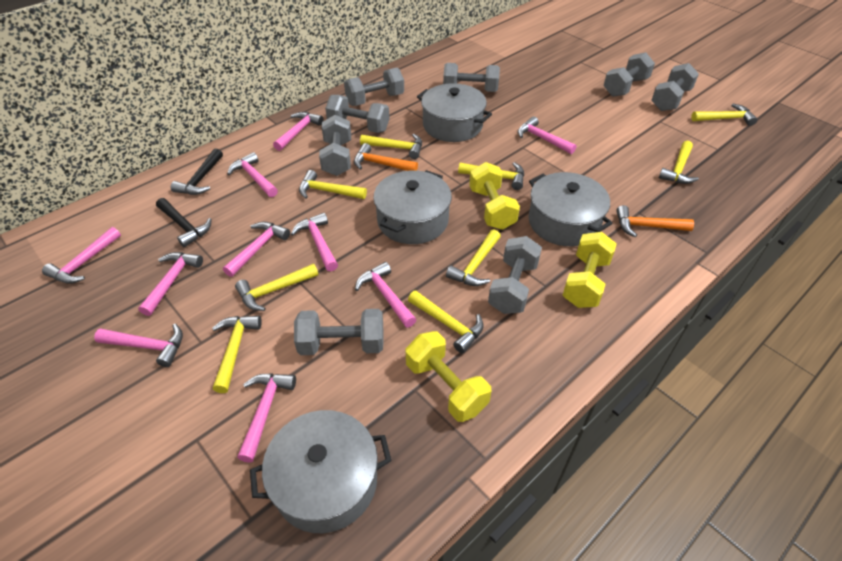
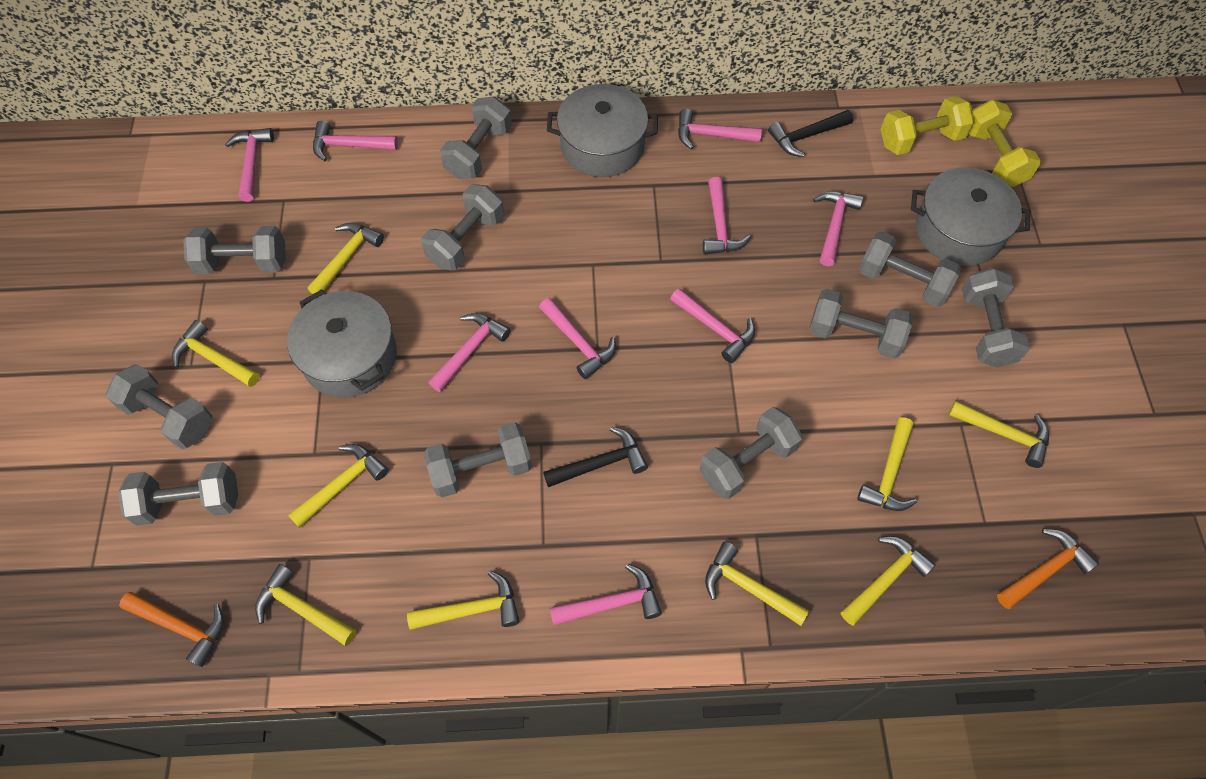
grey dumbbell: 8 -> 10
grey pot: 4 -> 3
pink hammer: 10 -> 9
yellow dumbbell: 3 -> 2

